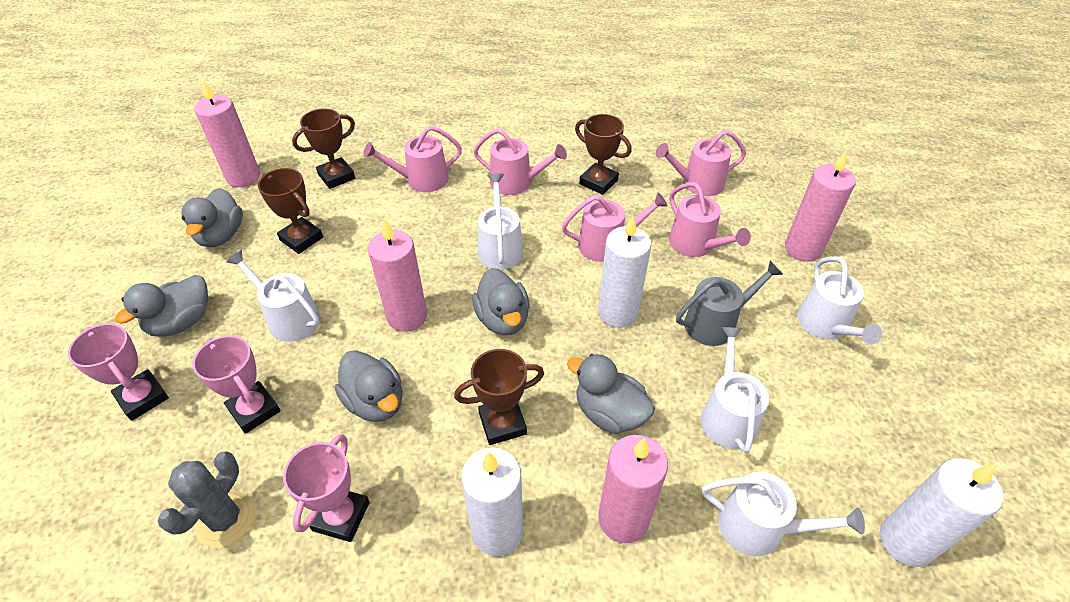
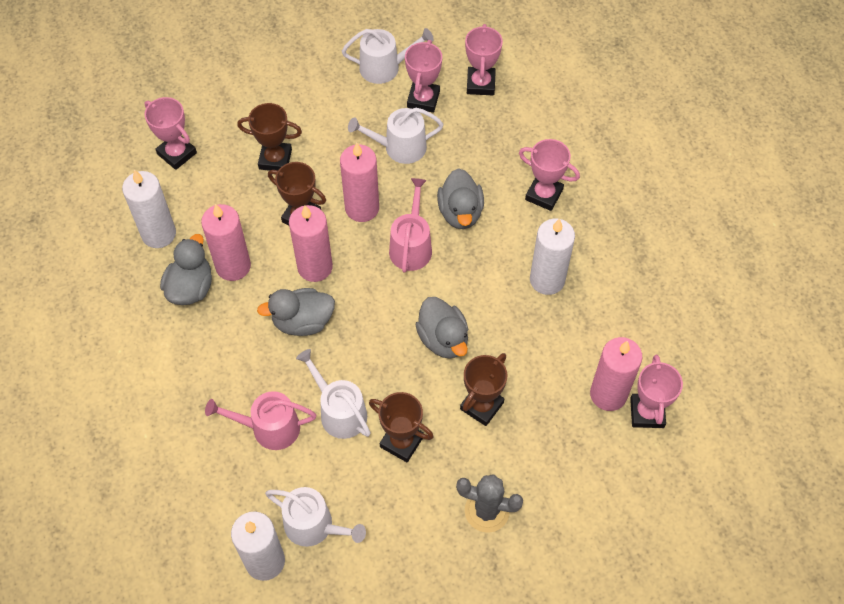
grey duck: 5 -> 4
grey watering can: 1 -> 0
pink trophy: 3 -> 5
pink watering can: 5 -> 2
white watering can: 5 -> 4

